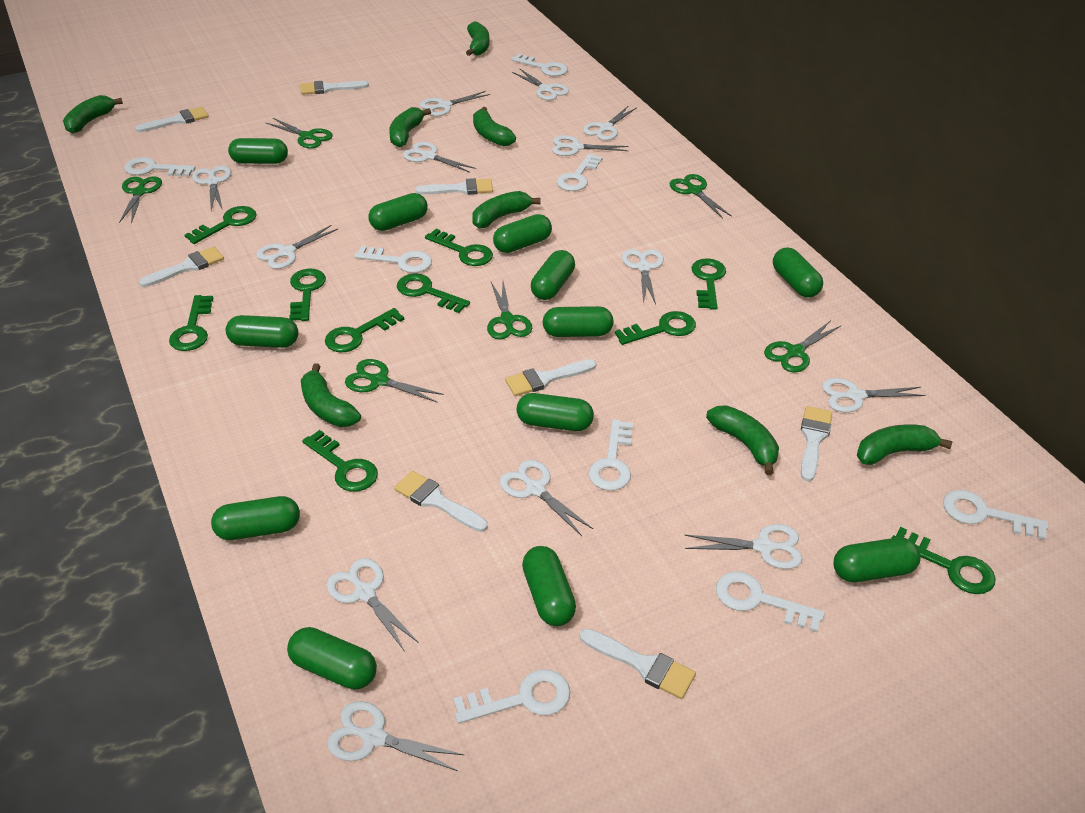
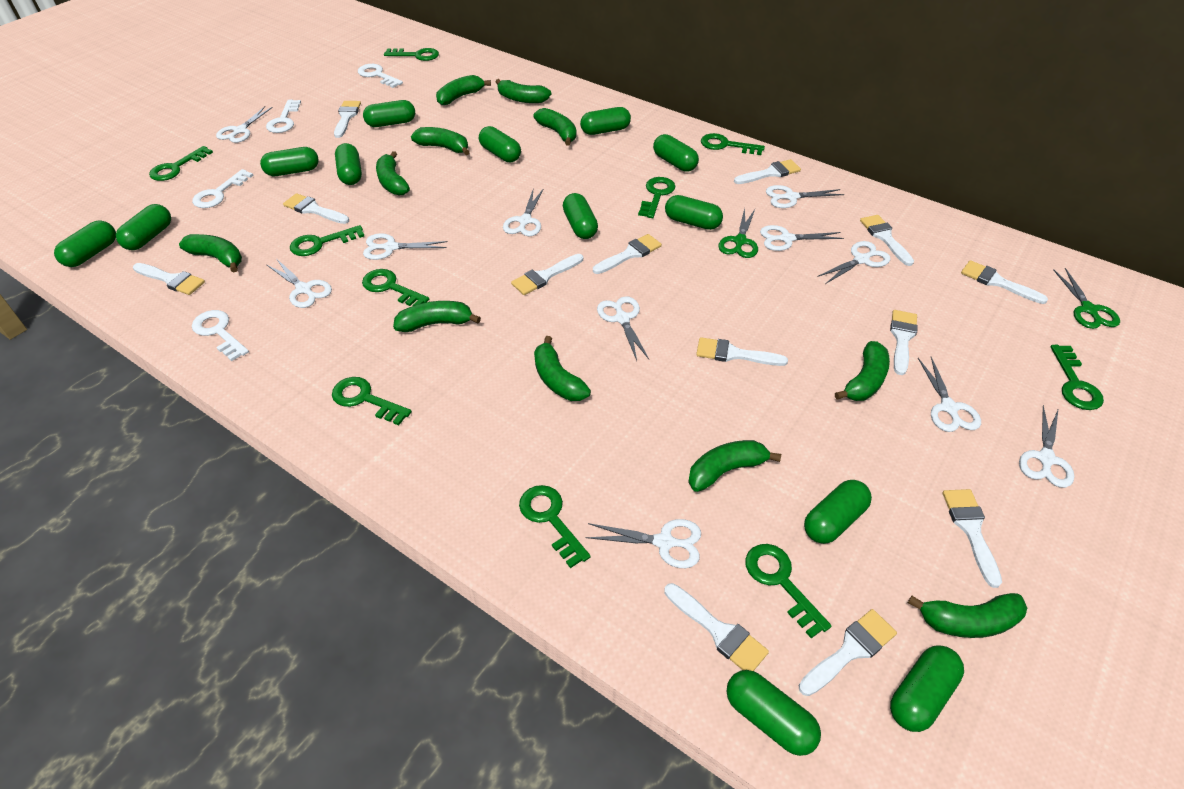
green banana: 8 -> 11
green capsule: 12 -> 13
green scissors: 6 -> 2
white brush: 8 -> 13
white key: 8 -> 4
white scissors: 13 -> 11

